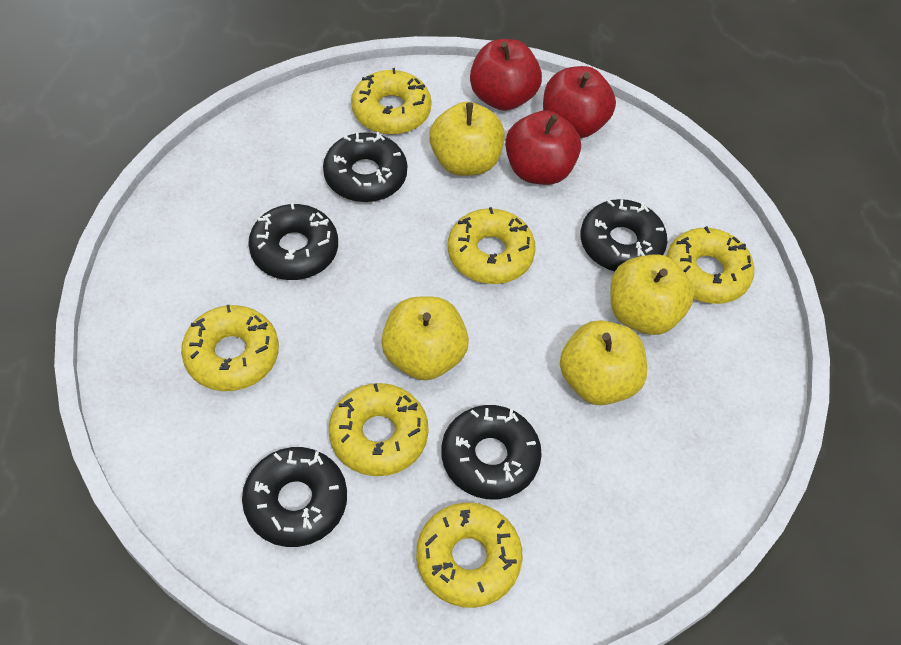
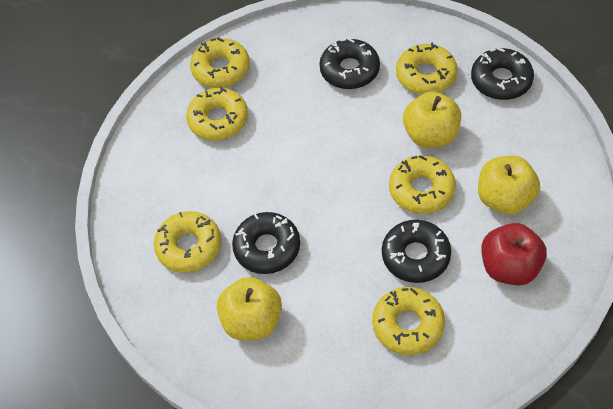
black donut: 5 -> 4
red apple: 3 -> 1
yellow apple: 4 -> 3

